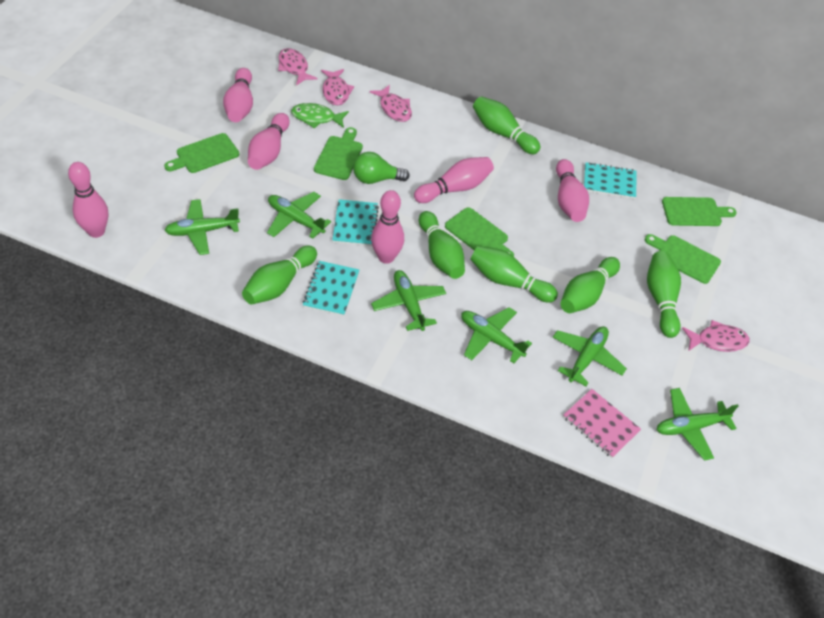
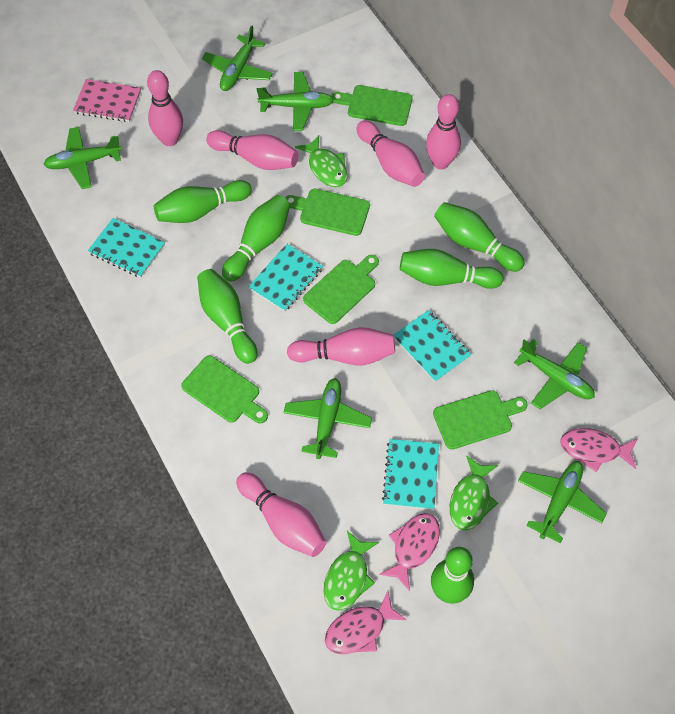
green fish: 1 -> 3
green light bulb: 1 -> 0
pink fish: 4 -> 3
turquoise notebook: 3 -> 4

